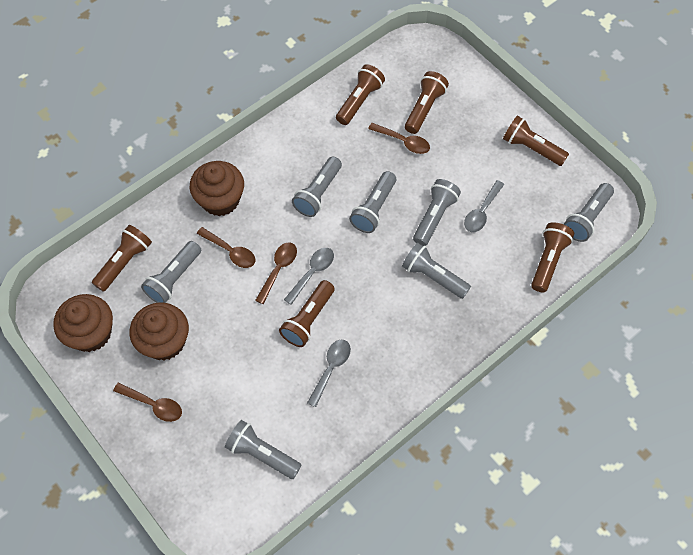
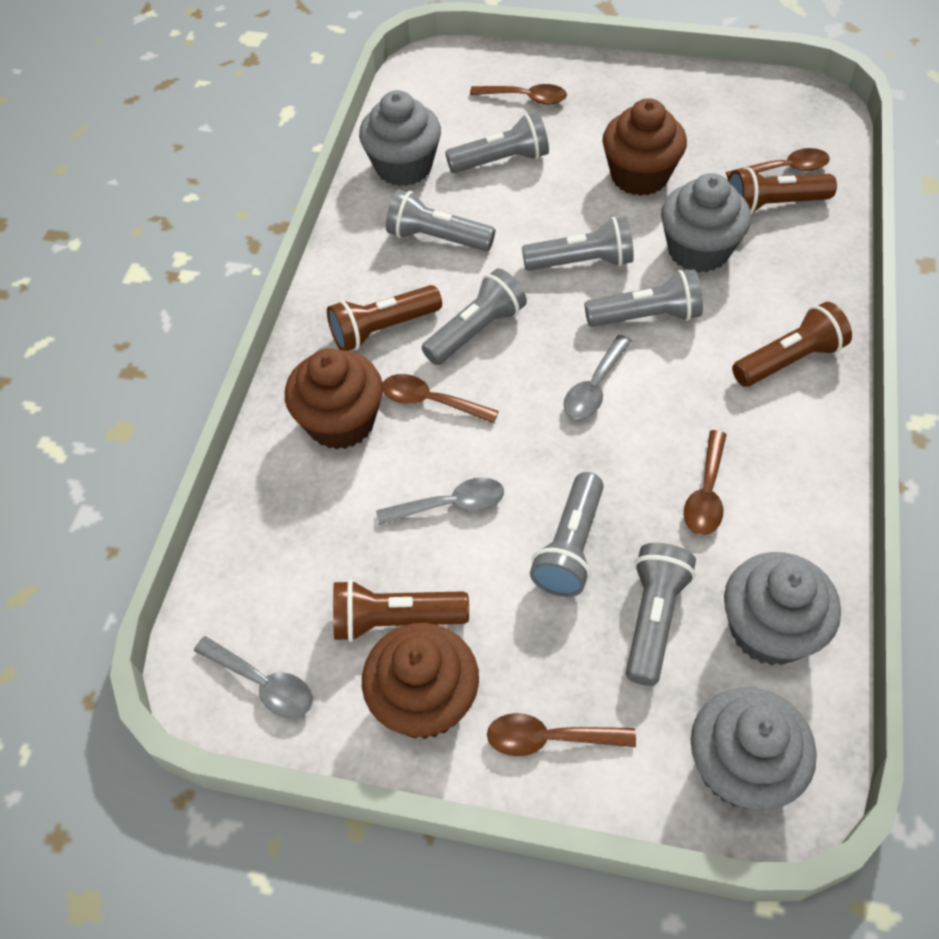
brown flashlight: 6 -> 4
brown spoon: 4 -> 5
grey cupcake: 0 -> 4

